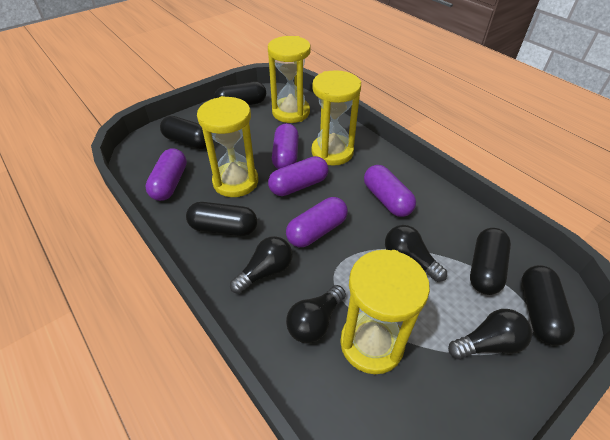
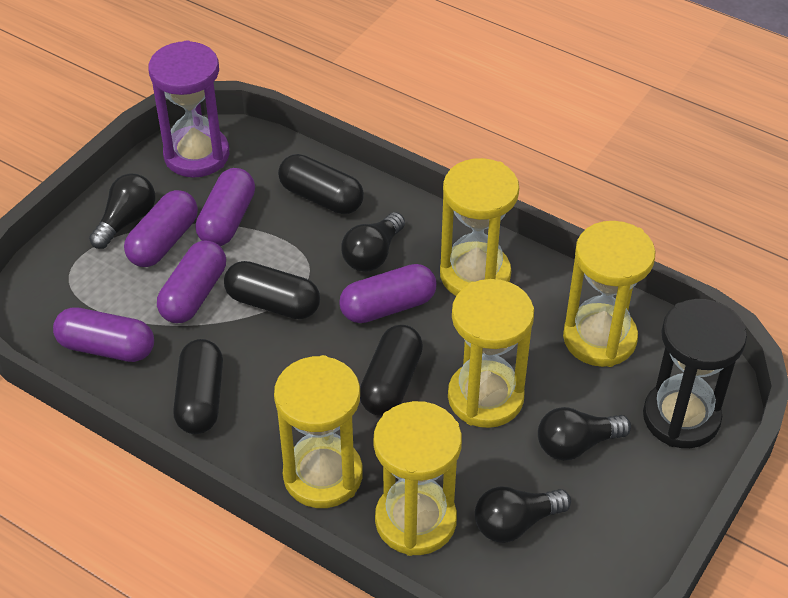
black capsule: 5 -> 4
black hourglass: 0 -> 1
purple hourglass: 0 -> 1
yellow hourglass: 4 -> 5

